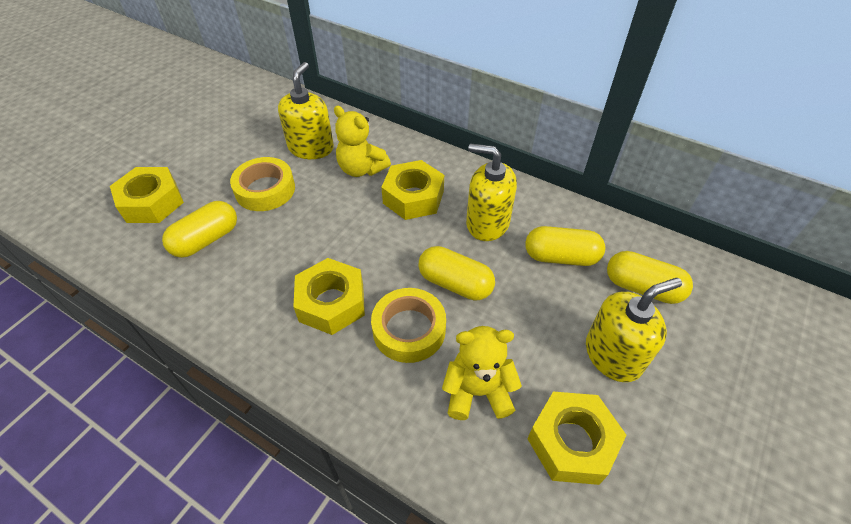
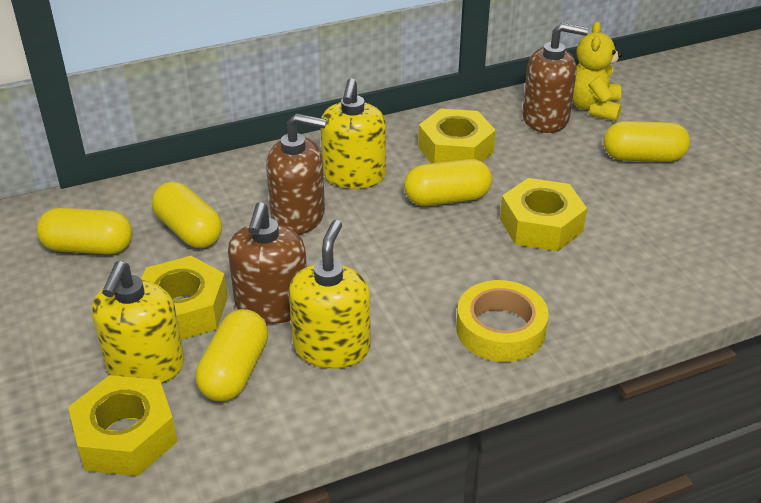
brown soap dispenser: 0 -> 3
yellow capsule: 4 -> 5
yellow tape: 2 -> 1
yellow teddy bear: 2 -> 1

